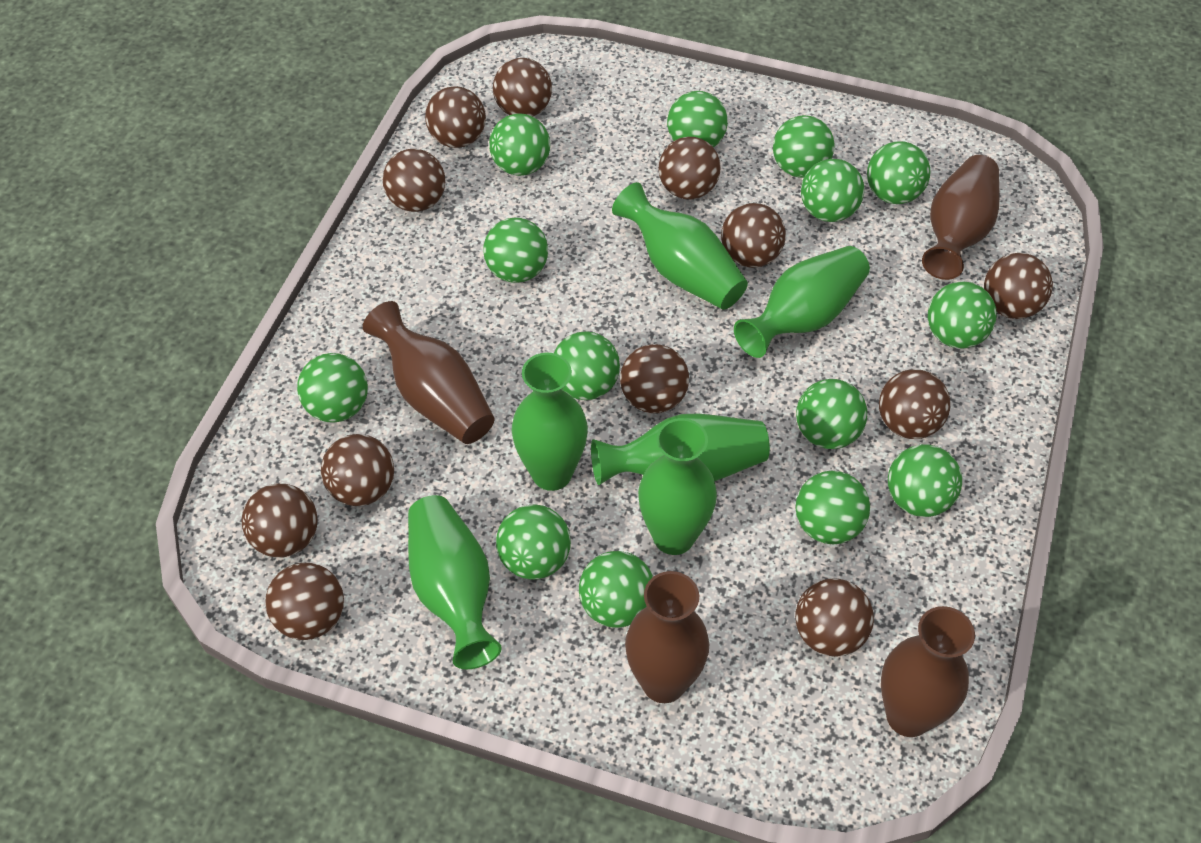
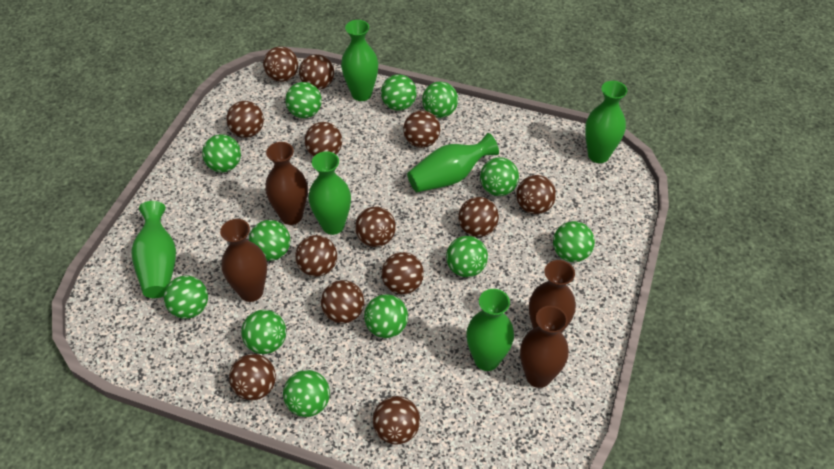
brown ball: 12 -> 13
green ball: 14 -> 12

